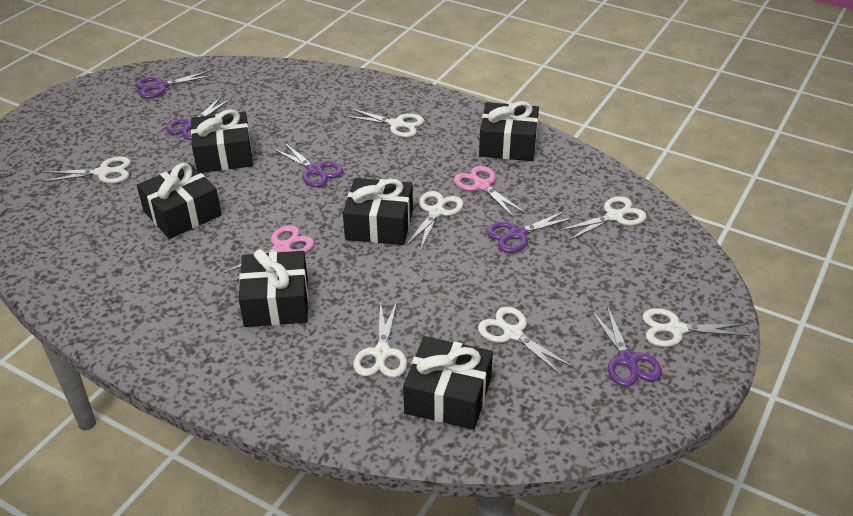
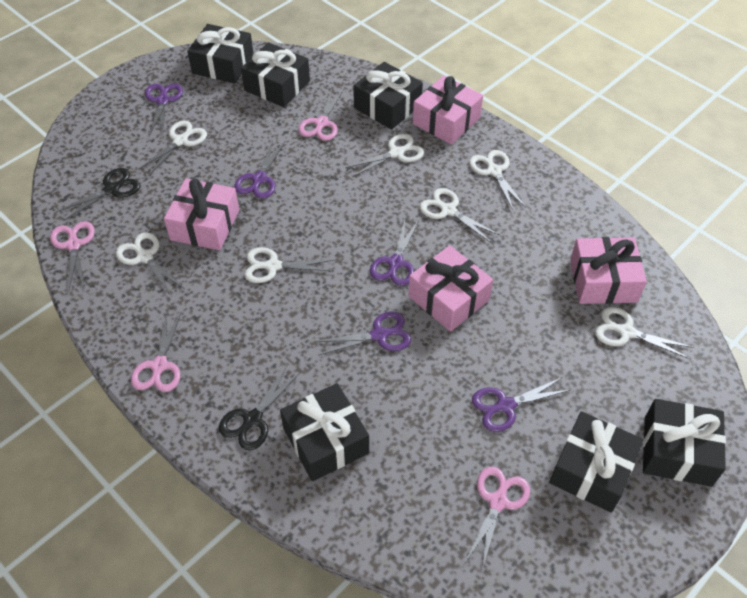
black scissors: 0 -> 2
pink gift: 0 -> 4
pink scissors: 2 -> 4

